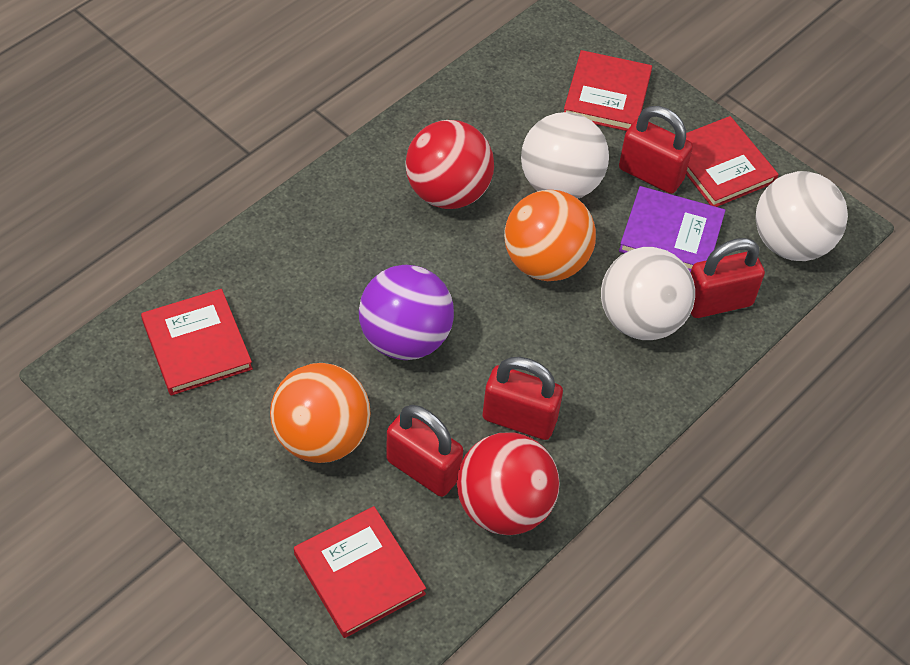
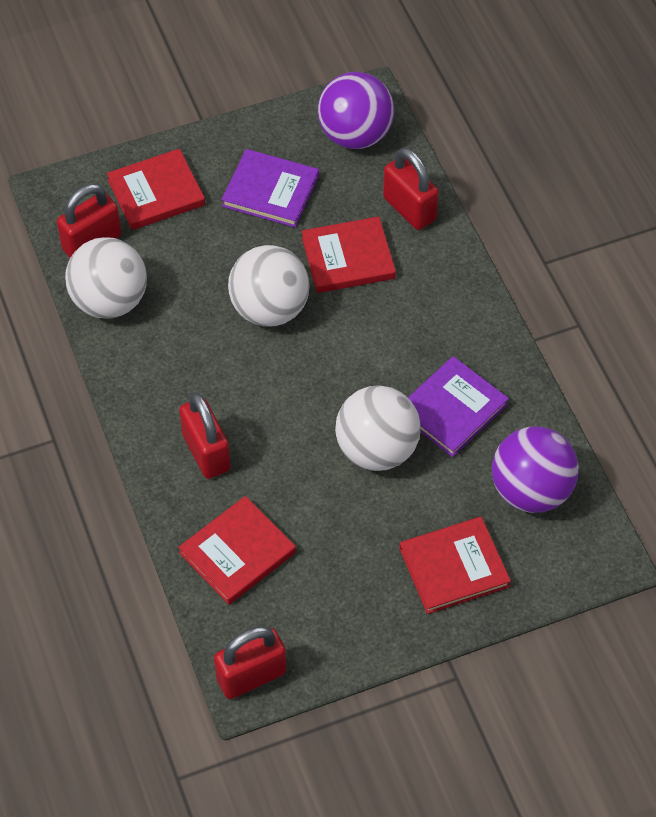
orange ball: 2 -> 0
purple ball: 1 -> 2
purple book: 1 -> 2
red ball: 2 -> 0

